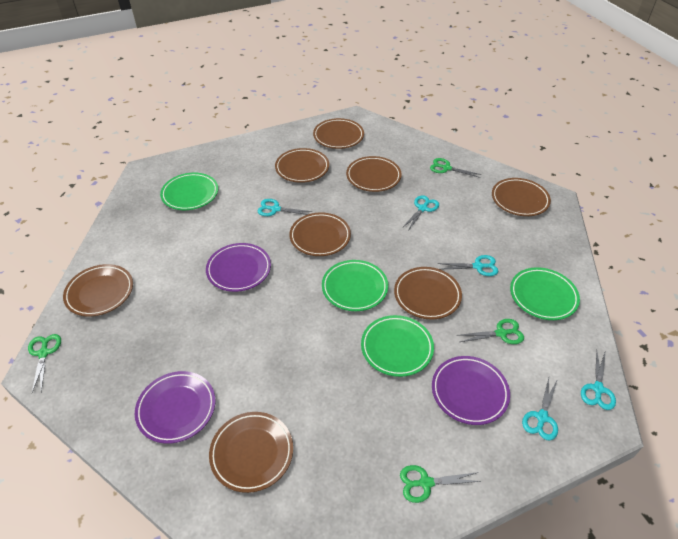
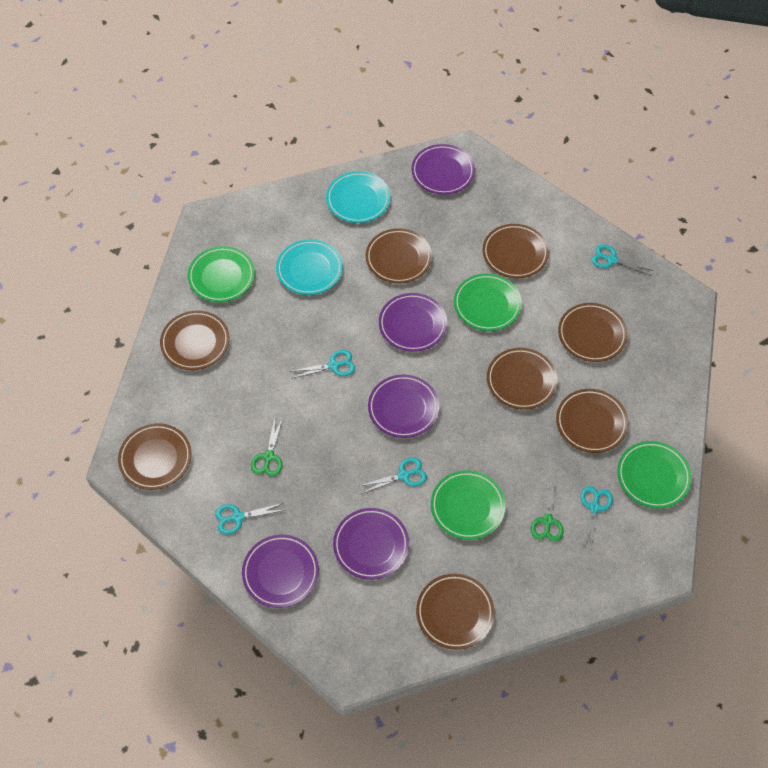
green scissors: 4 -> 2
purple plate: 3 -> 5
turquoise plate: 0 -> 2

